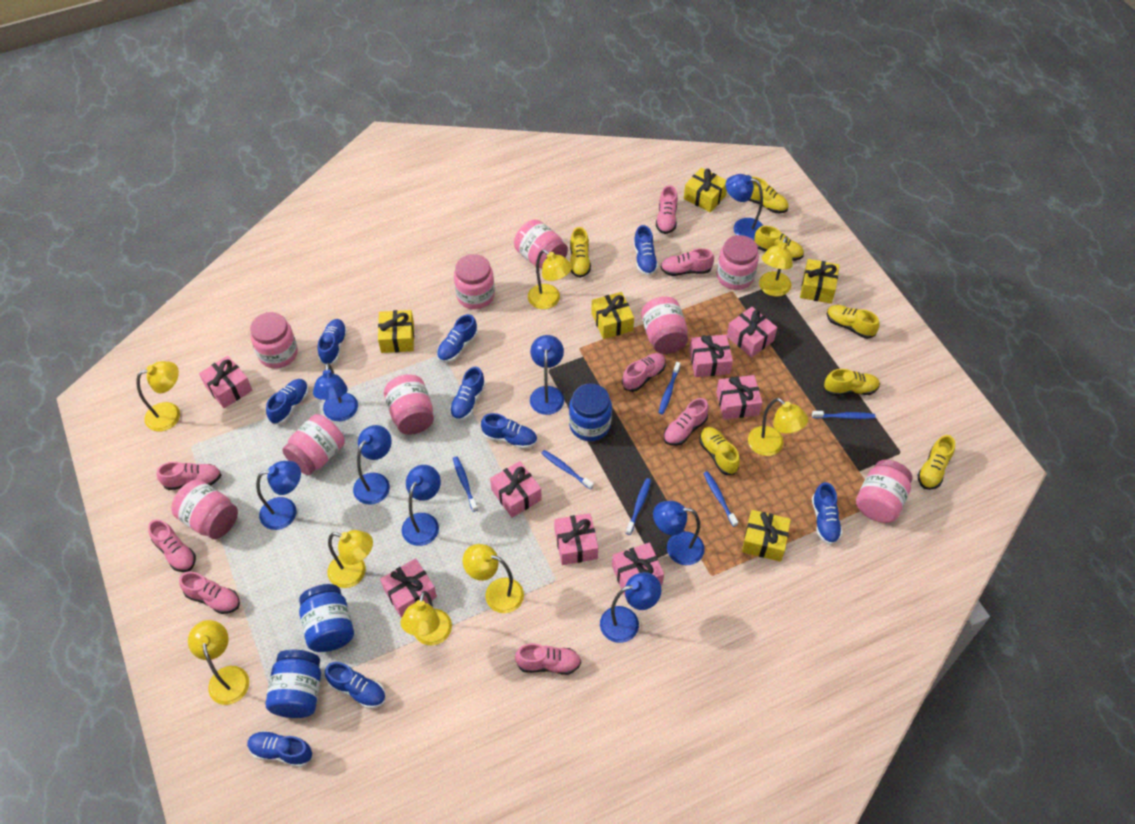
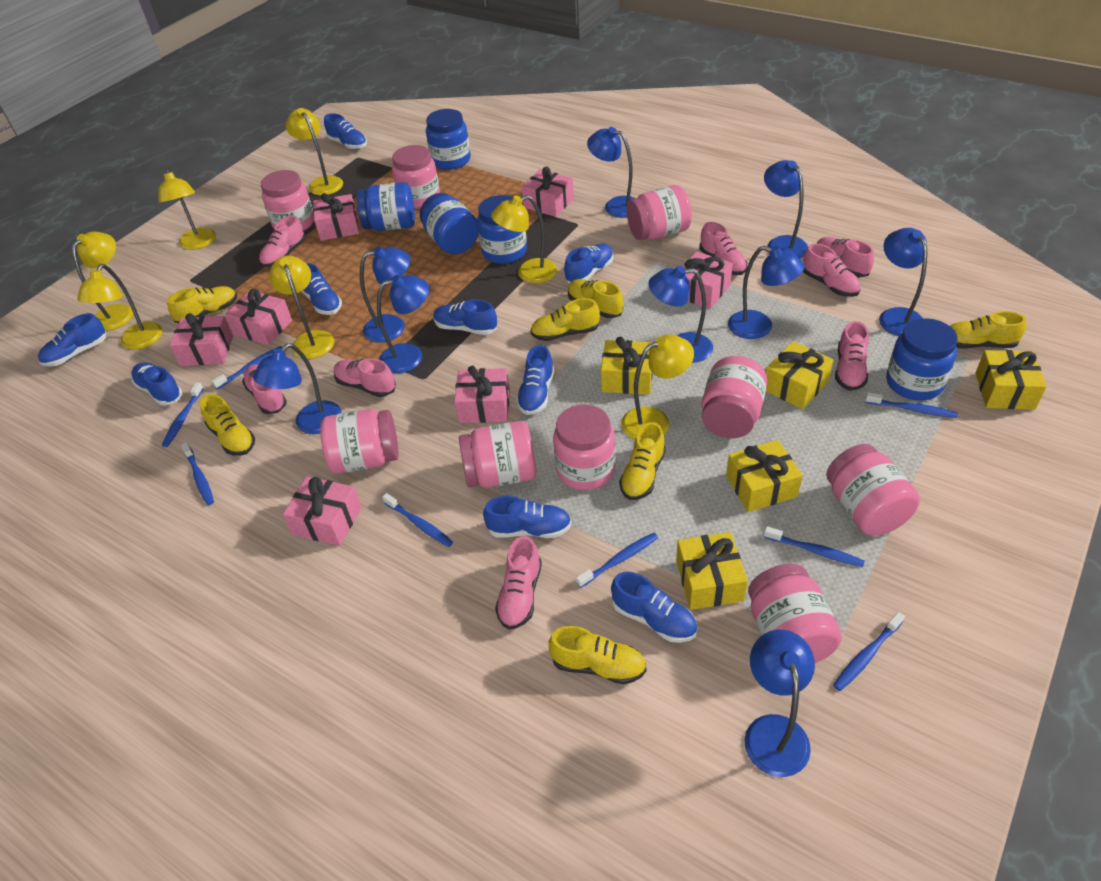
blue jar: 3 -> 5
blue lamp: 8 -> 9
blue toothbrush: 6 -> 8
pink gift: 8 -> 7
yellow lamp: 8 -> 7

